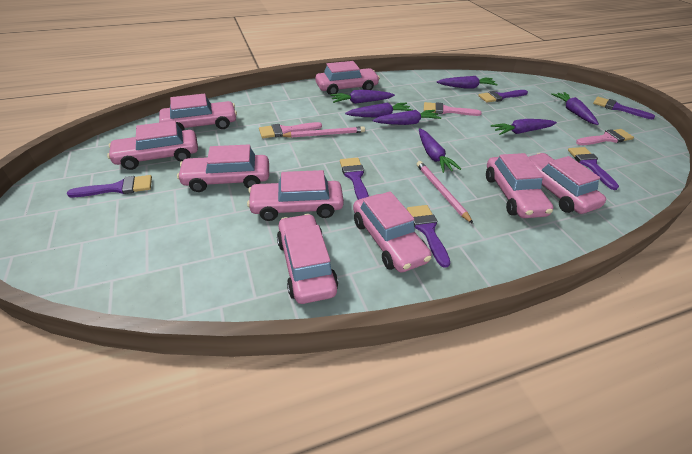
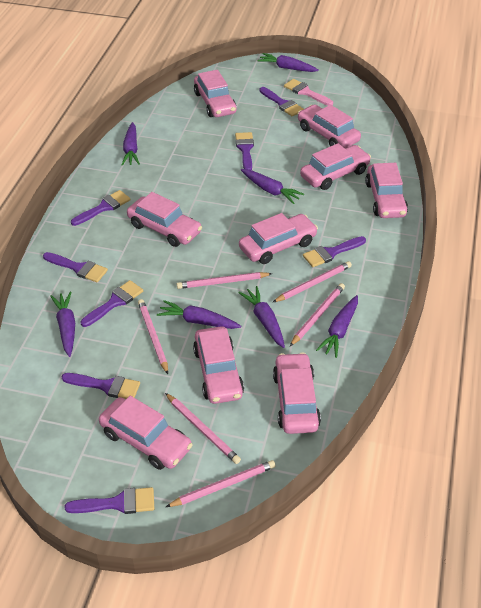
pink brush: 3 -> 1
pink pencil: 2 -> 6
purple brush: 6 -> 8

